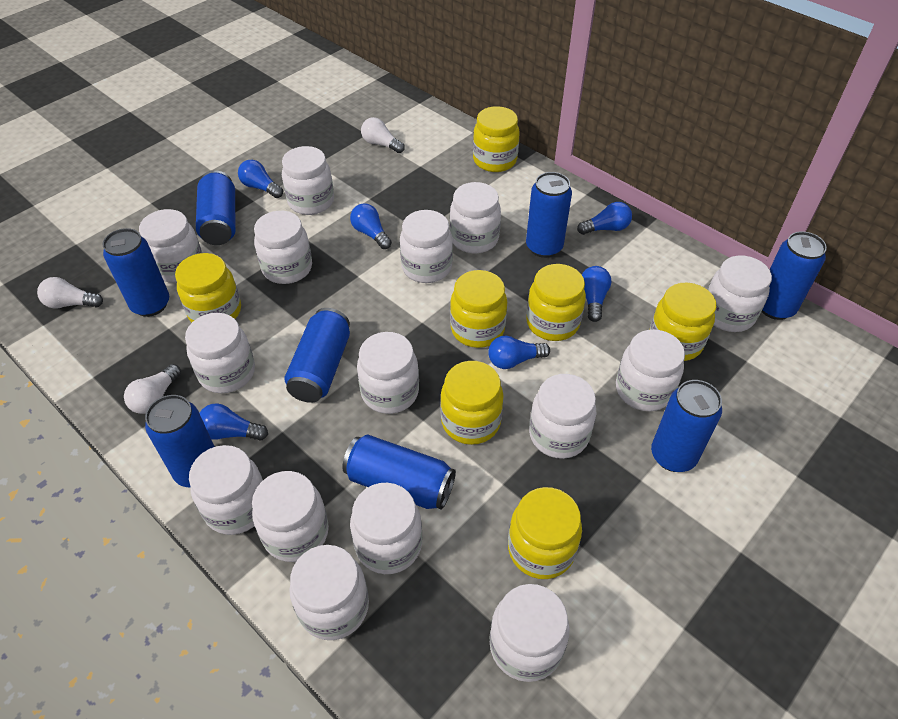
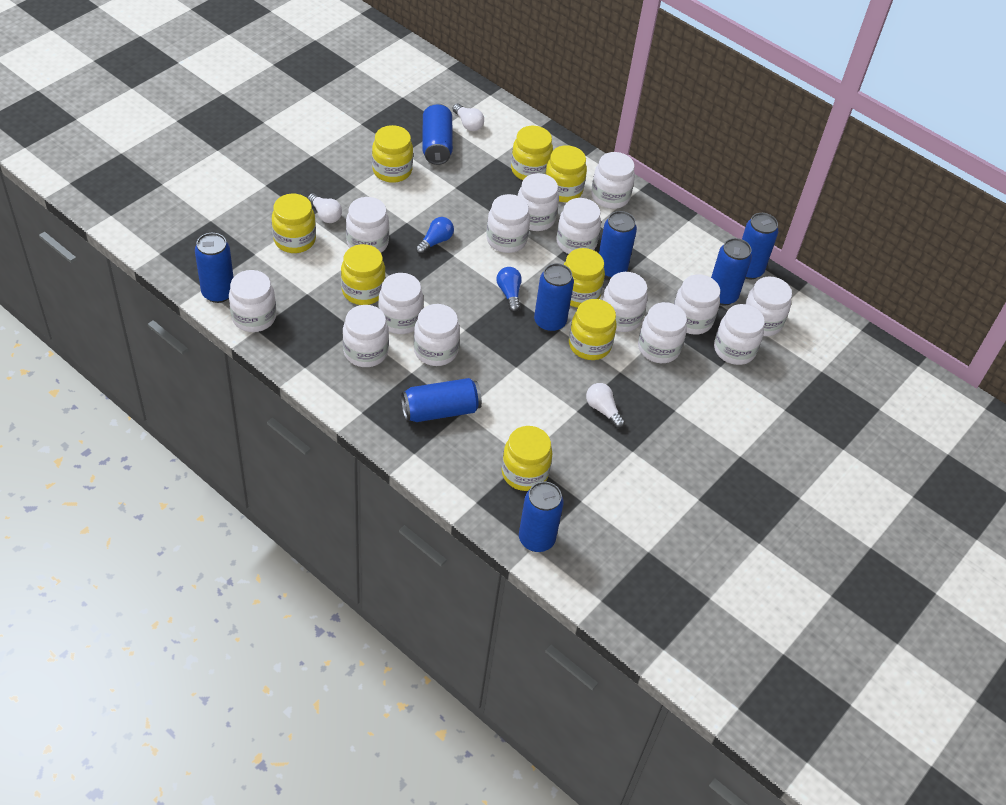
blue light bulb: 6 -> 2
white jar: 15 -> 14
yellow jar: 7 -> 8

